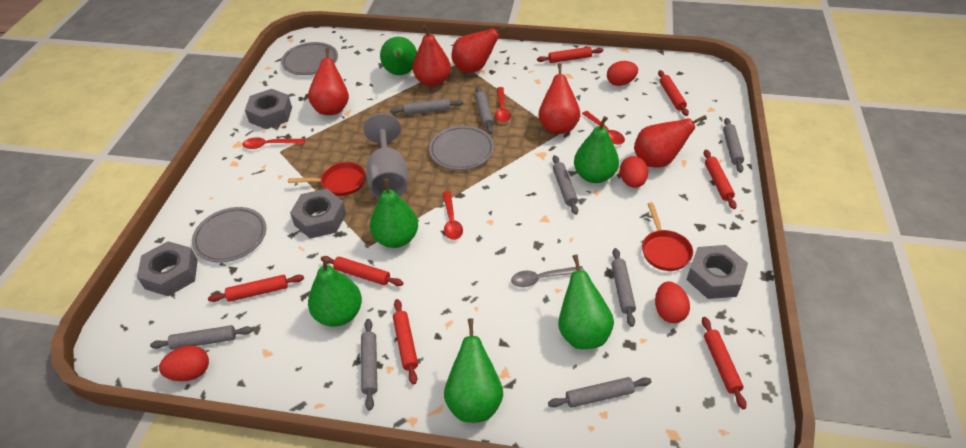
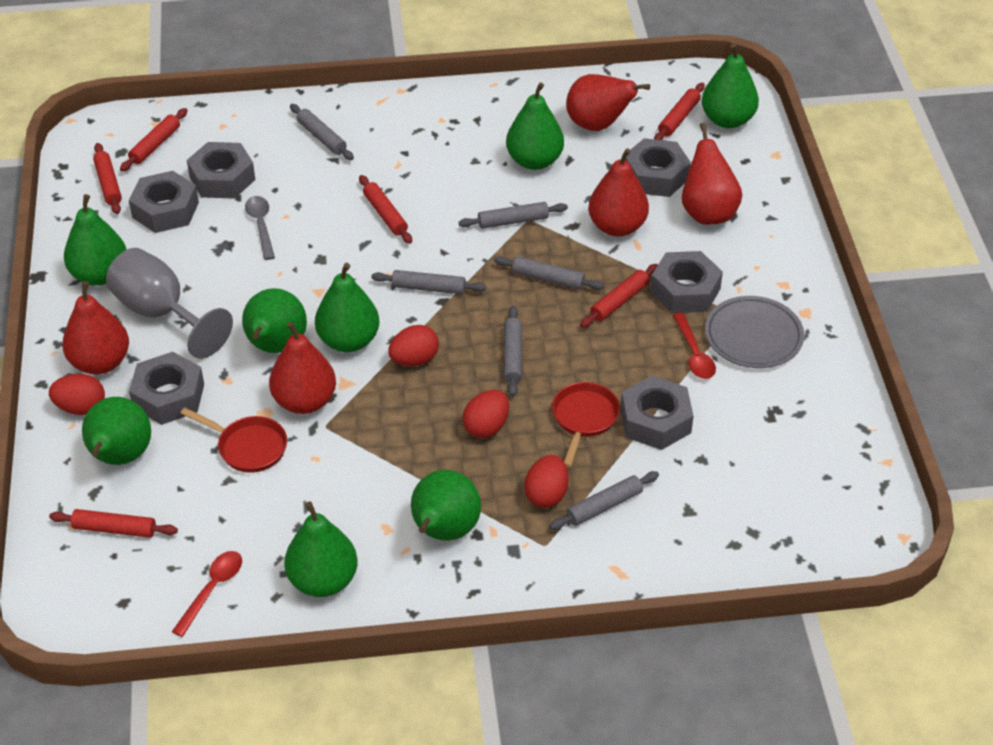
green pear: 6 -> 8
grey nut: 4 -> 6
grey plate: 3 -> 1
grey rolling pin: 8 -> 6
red rolling pin: 7 -> 6
red spoon: 4 -> 2

